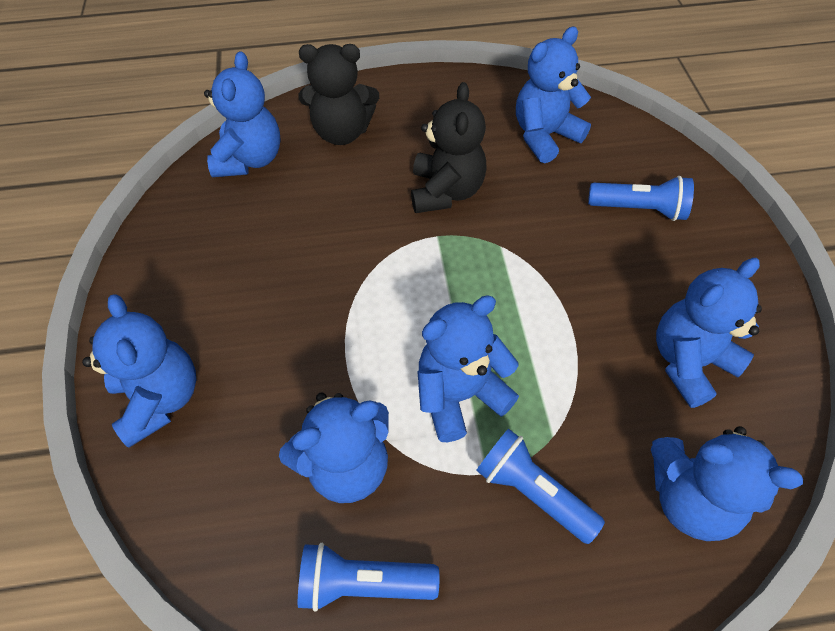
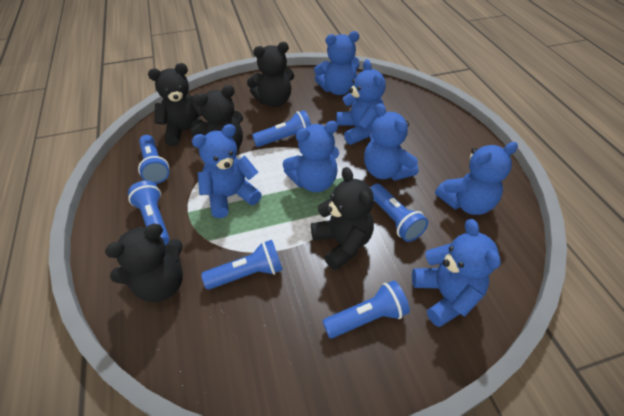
black teddy bear: 2 -> 5
blue flashlight: 3 -> 6

